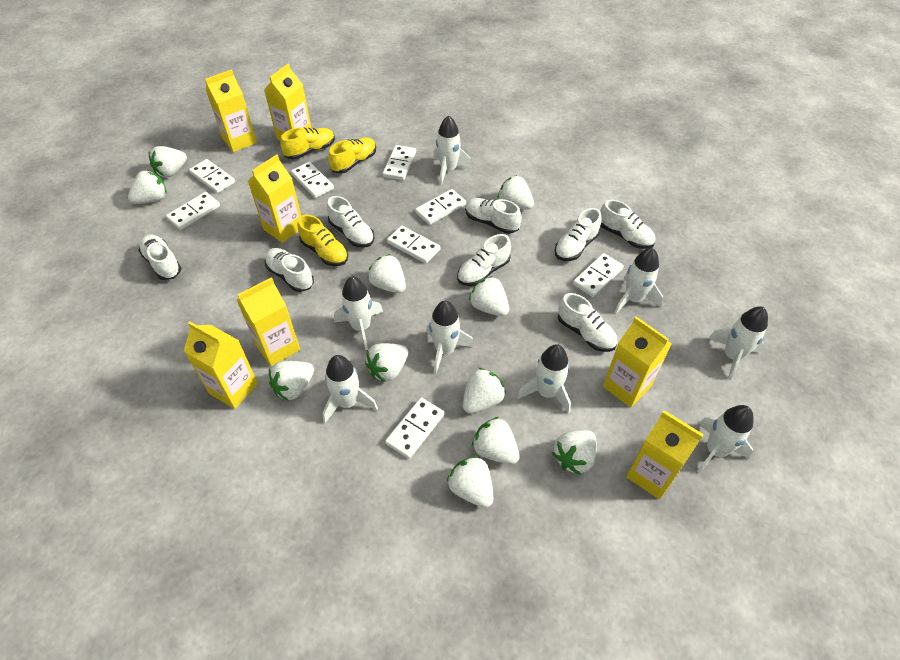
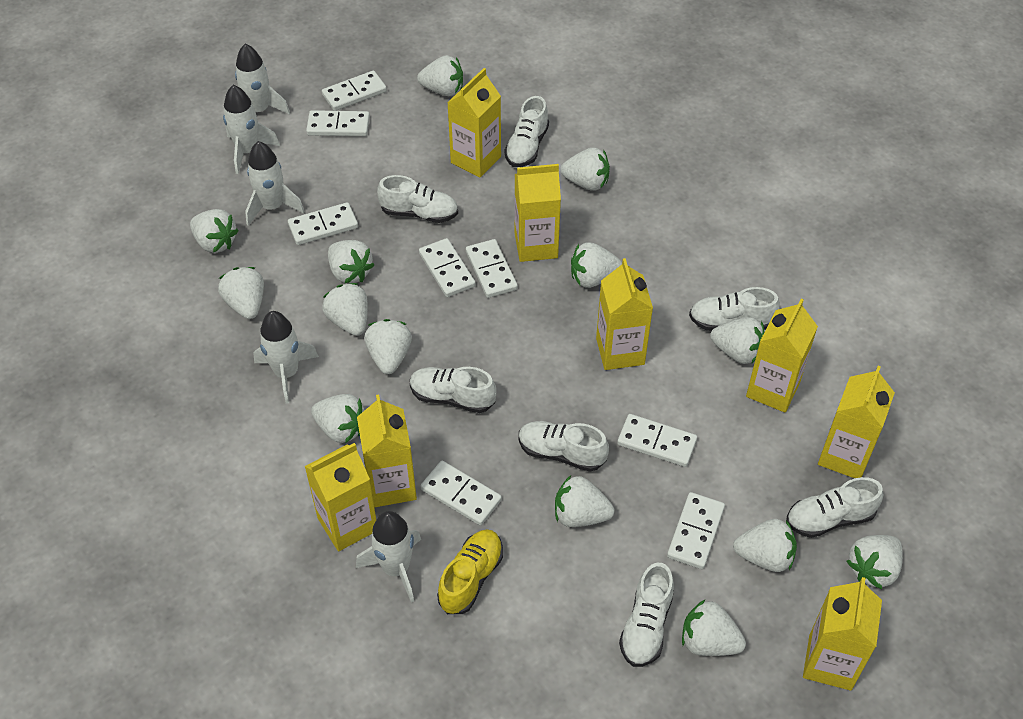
white rocket: 8 -> 5
white shoe: 8 -> 7
white strawberry: 11 -> 14
yellow carton: 7 -> 8
yellow shoe: 3 -> 1

